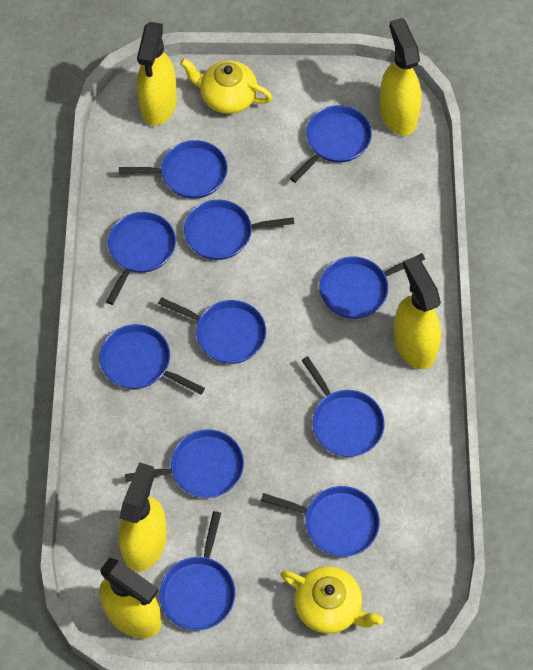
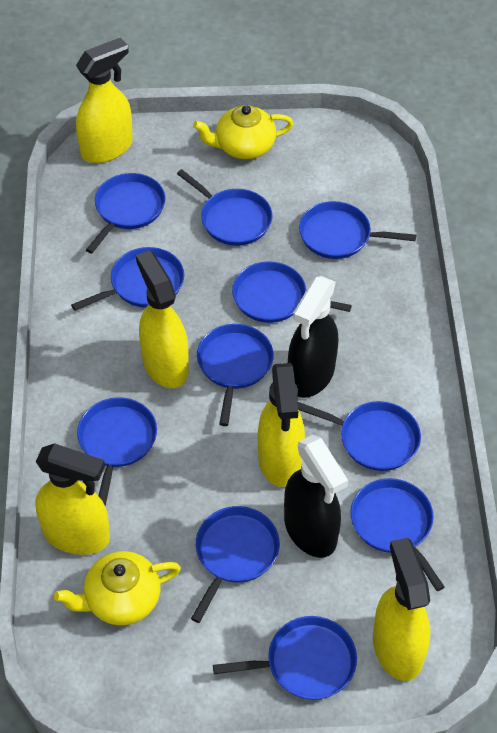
black spray bottle: 0 -> 2

